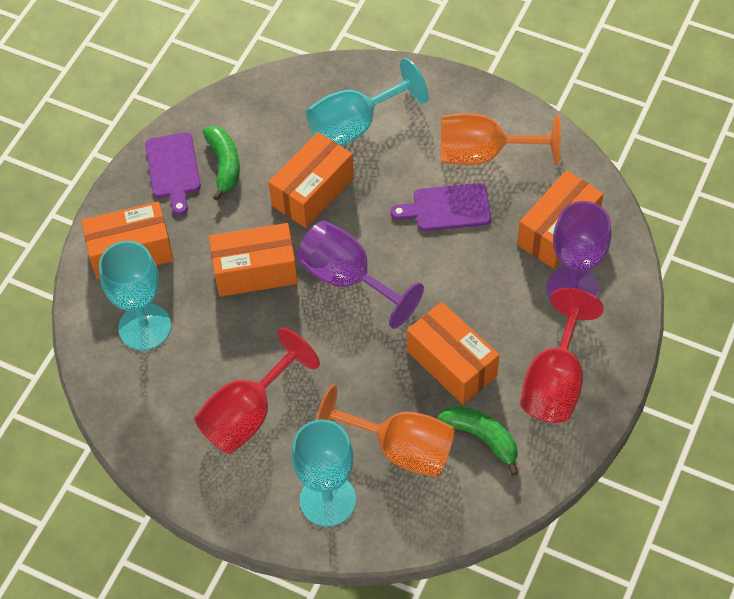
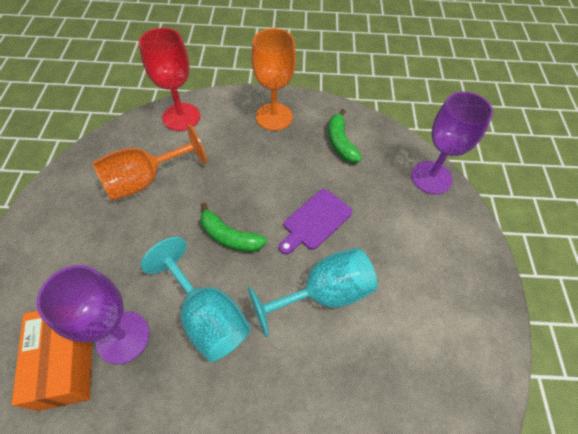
orange box: 5 -> 1
purple cutting board: 2 -> 1
red goblet: 2 -> 1
turquoise goblet: 3 -> 2

